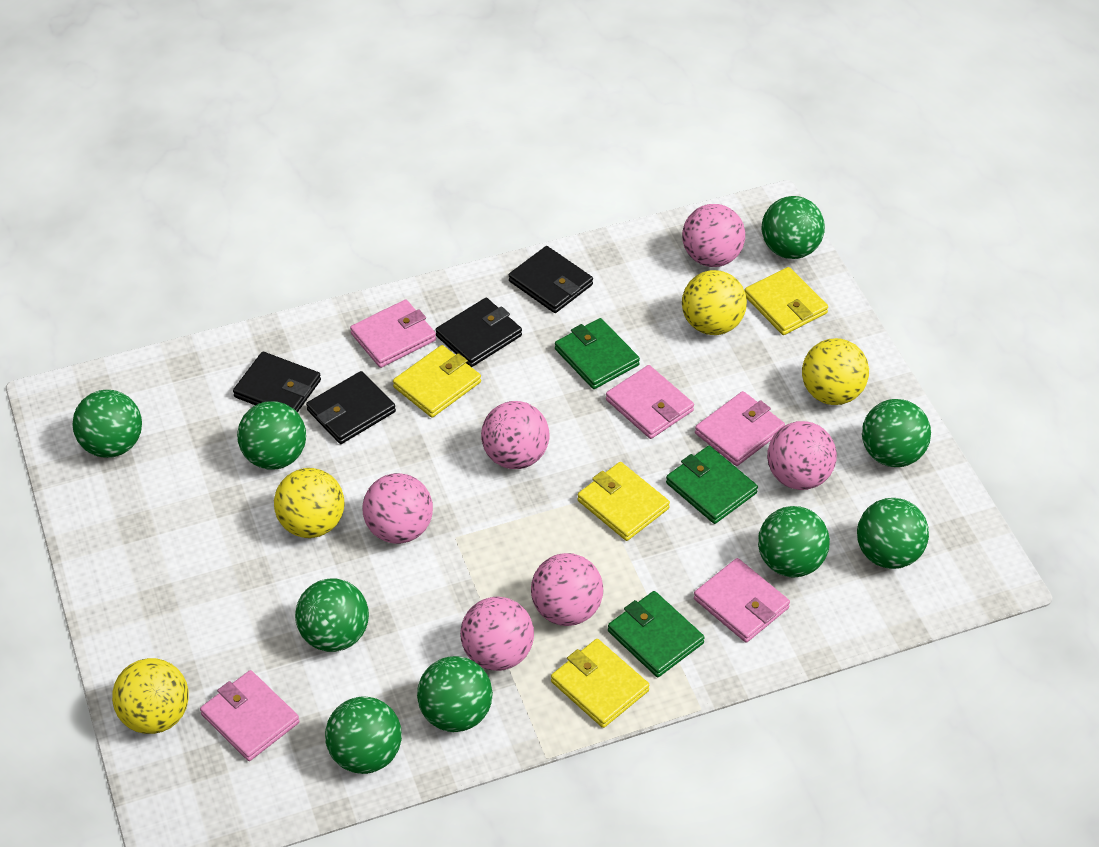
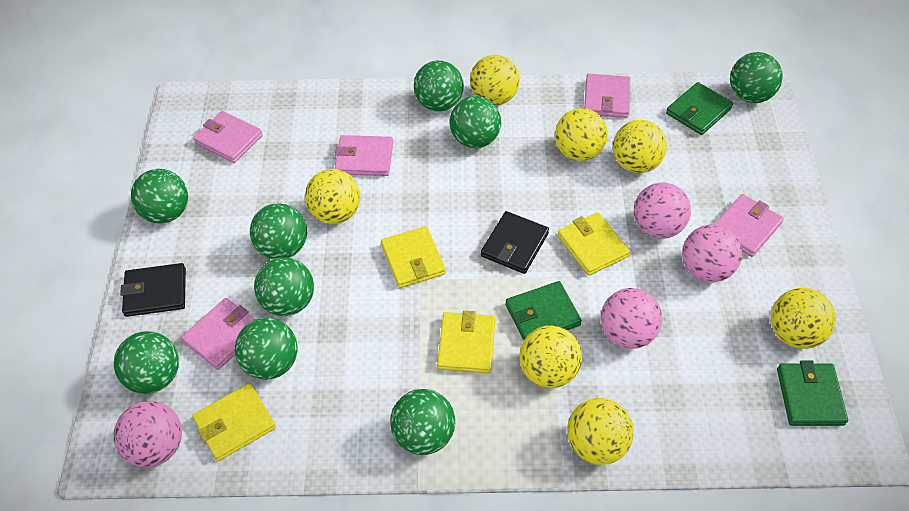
black wallet: 4 -> 2
pink ball: 6 -> 4
yellow ball: 4 -> 7

